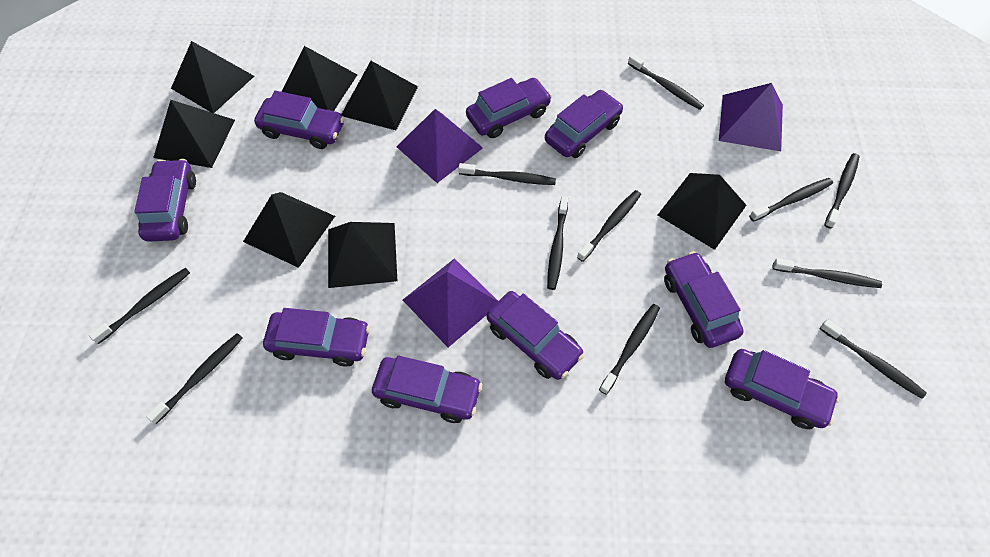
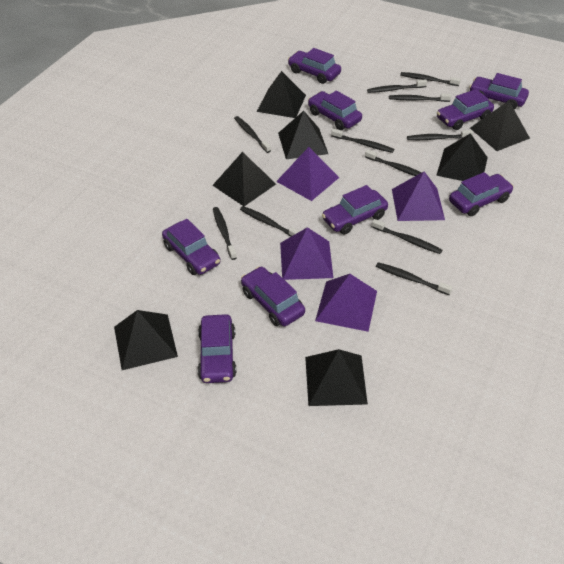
purple pyramid: 3 -> 4

